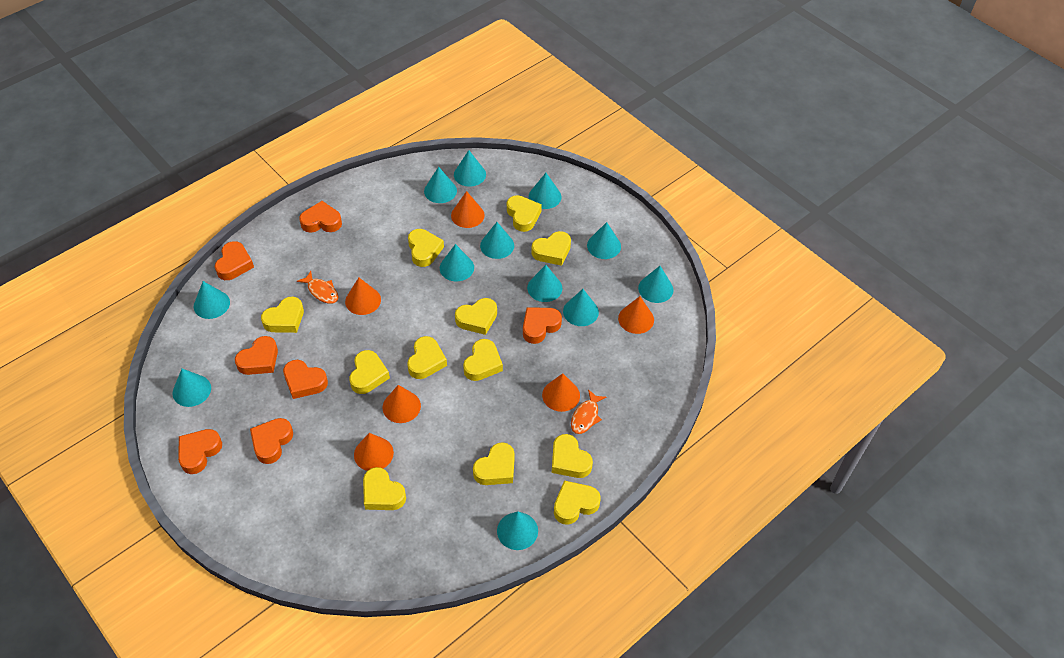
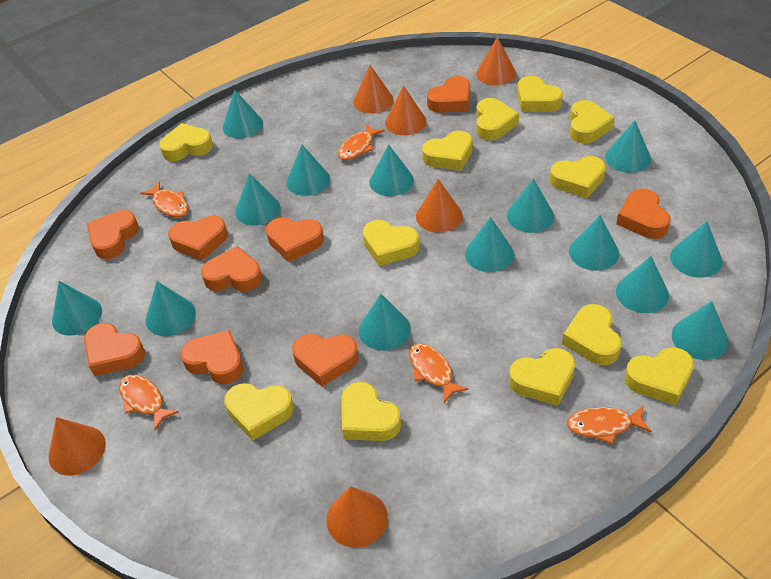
orange fish: 2 -> 5
orange heart: 7 -> 9
turquoise cone: 12 -> 14

